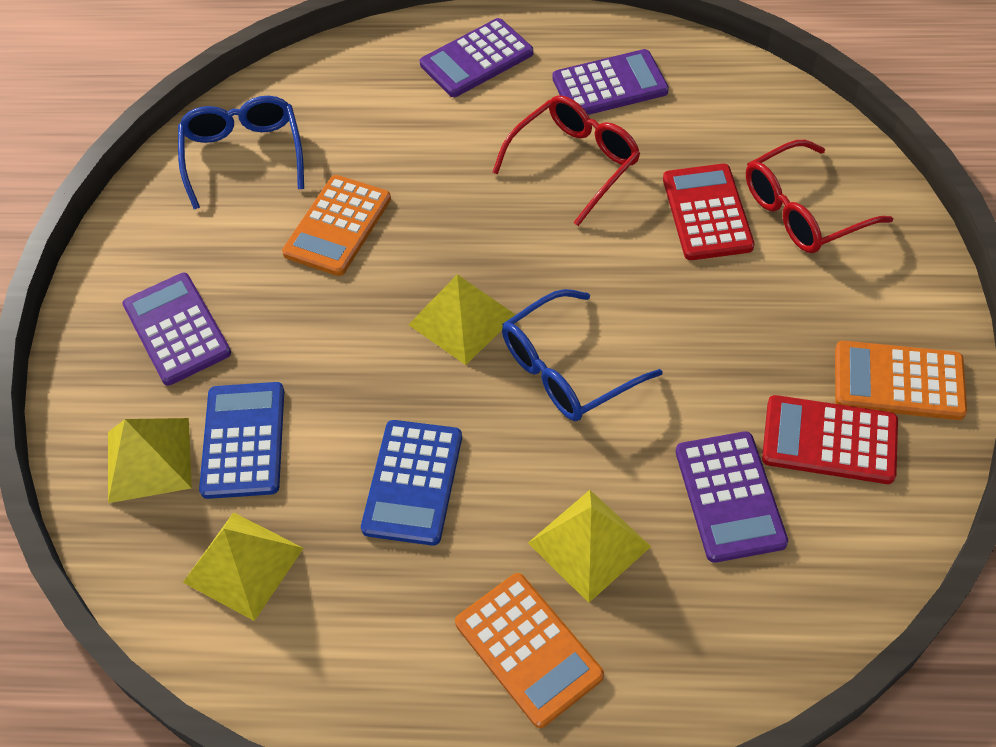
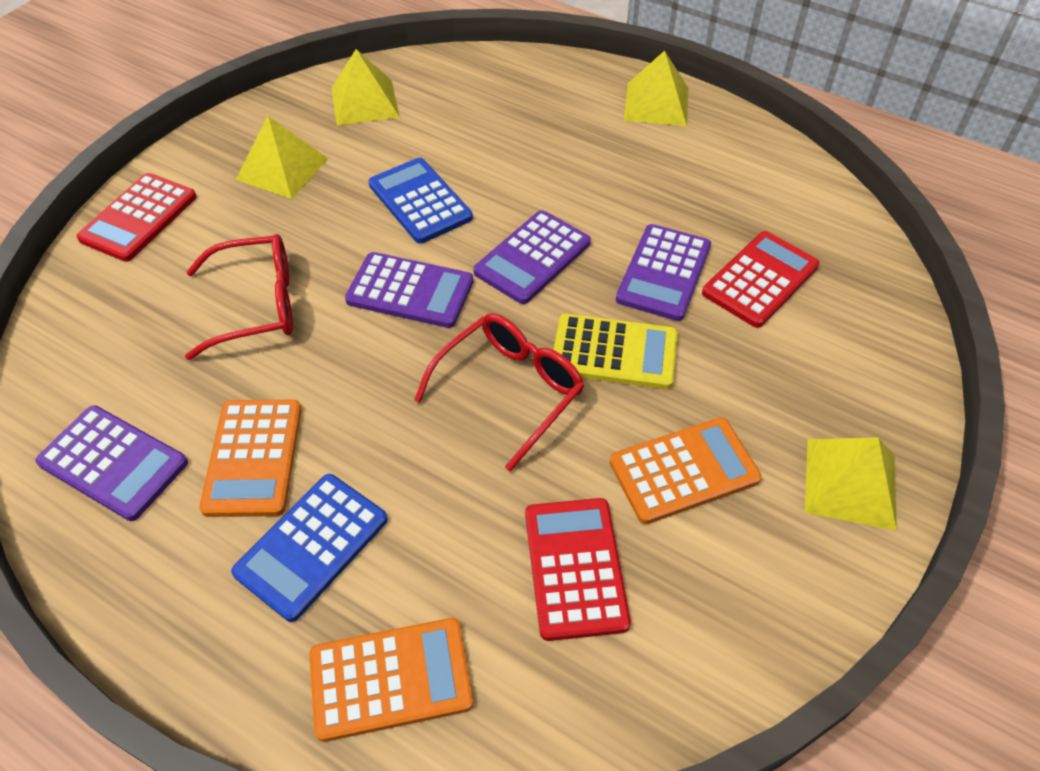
blue glasses: 2 -> 0
red calculator: 2 -> 3
yellow calculator: 0 -> 1

